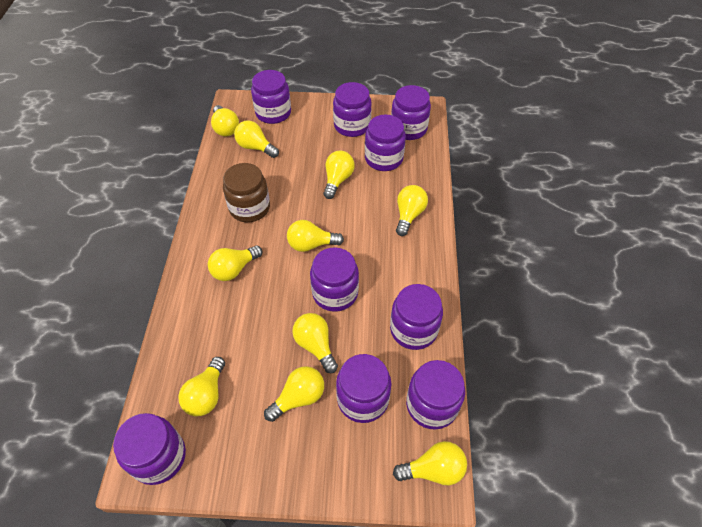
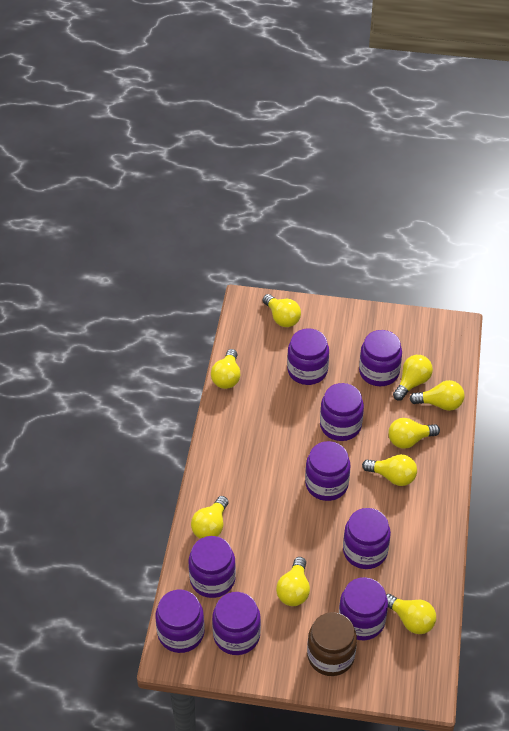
yellow light bulb: 10 -> 9

